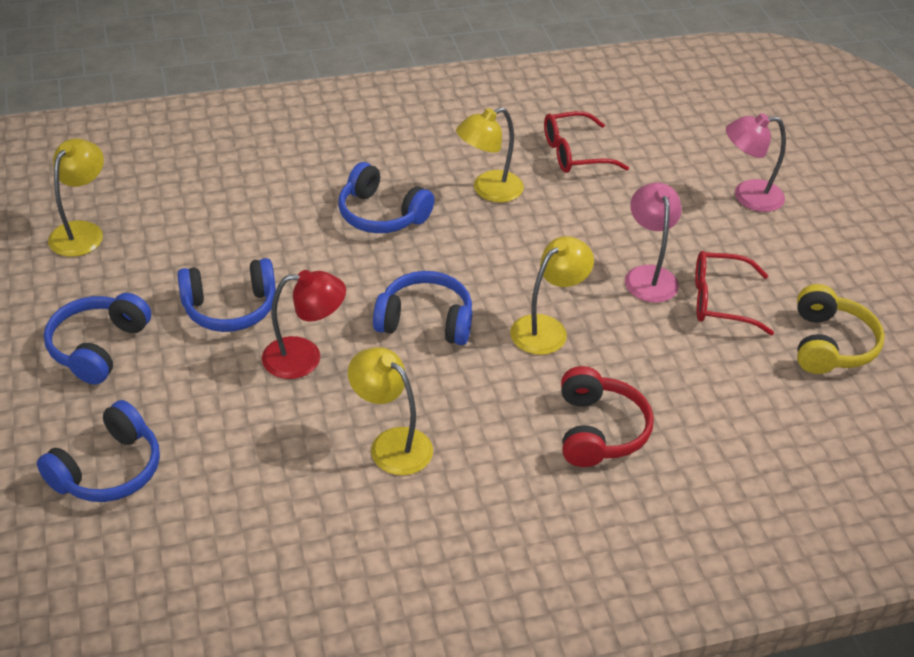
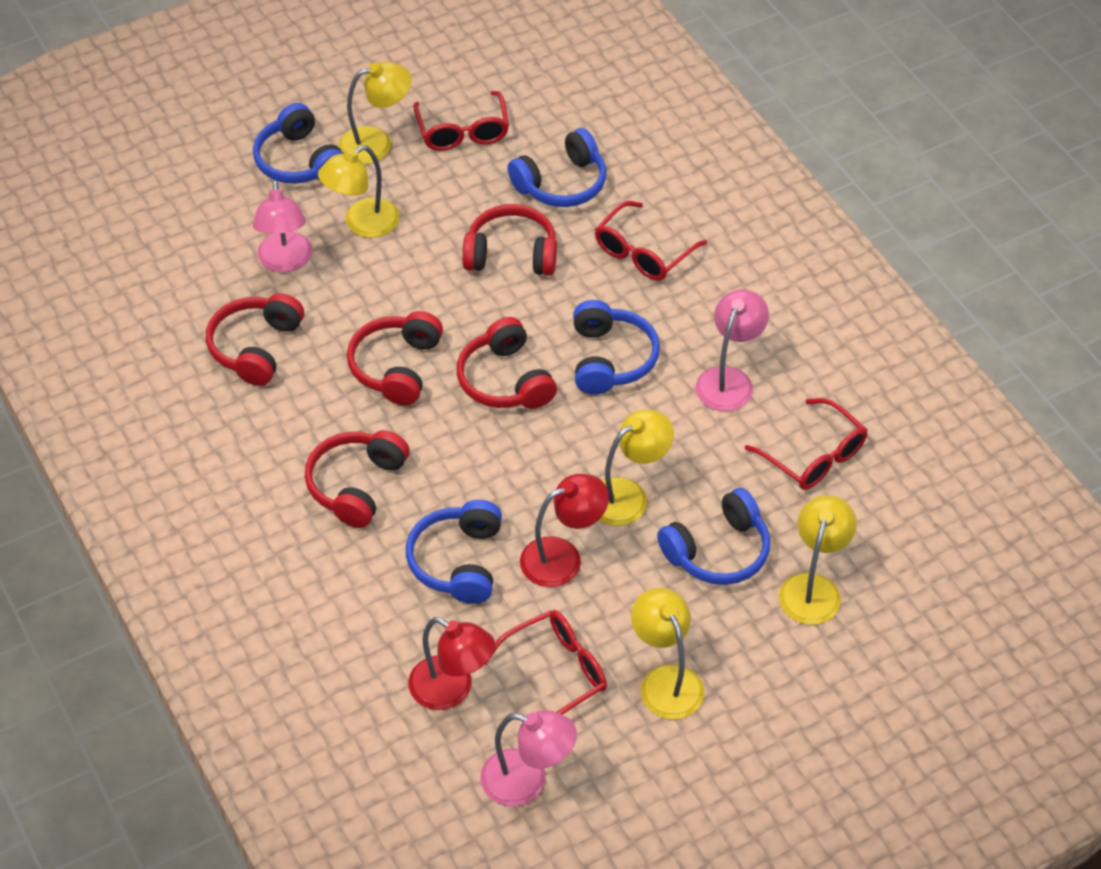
pink lamp: 2 -> 3
red glasses: 2 -> 4
red headphones: 1 -> 5
red lamp: 1 -> 2
yellow headphones: 1 -> 0
yellow lamp: 4 -> 5

